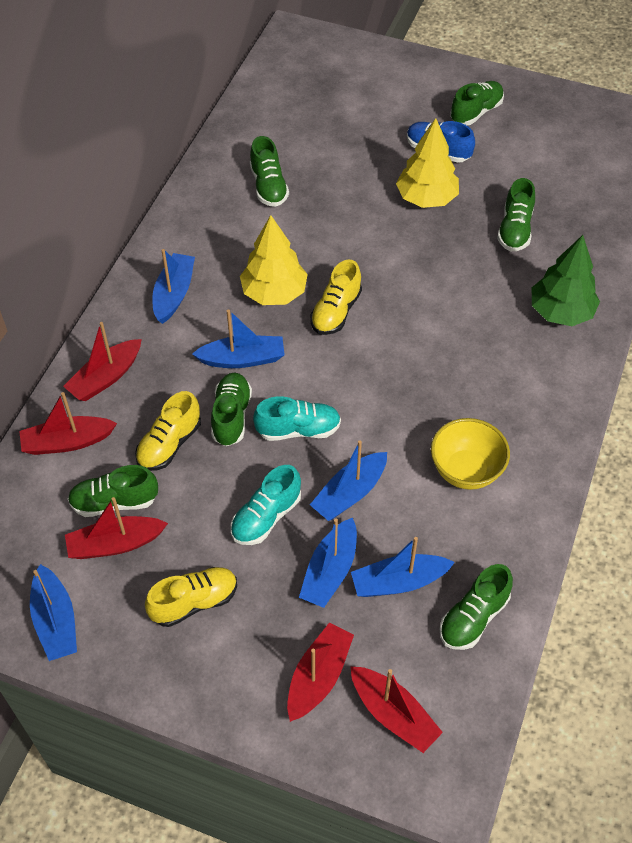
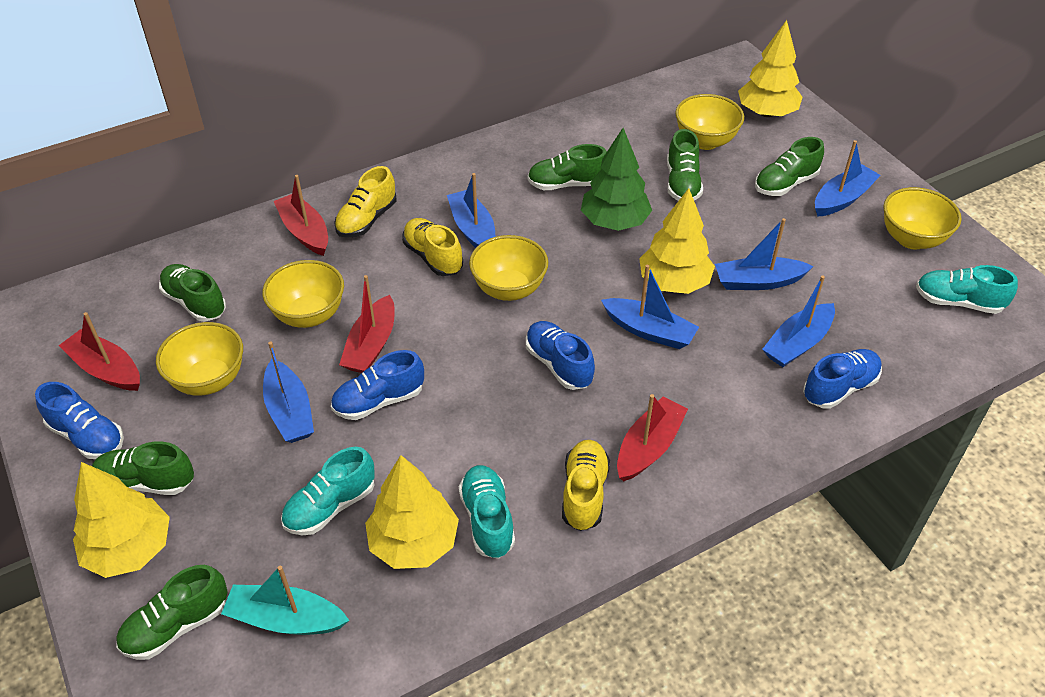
blue shoe: 1 -> 4
red boat: 5 -> 4
turquoise boat: 0 -> 1
turquoise shoe: 2 -> 3
yellow bowl: 1 -> 5
yellow tree: 2 -> 4

